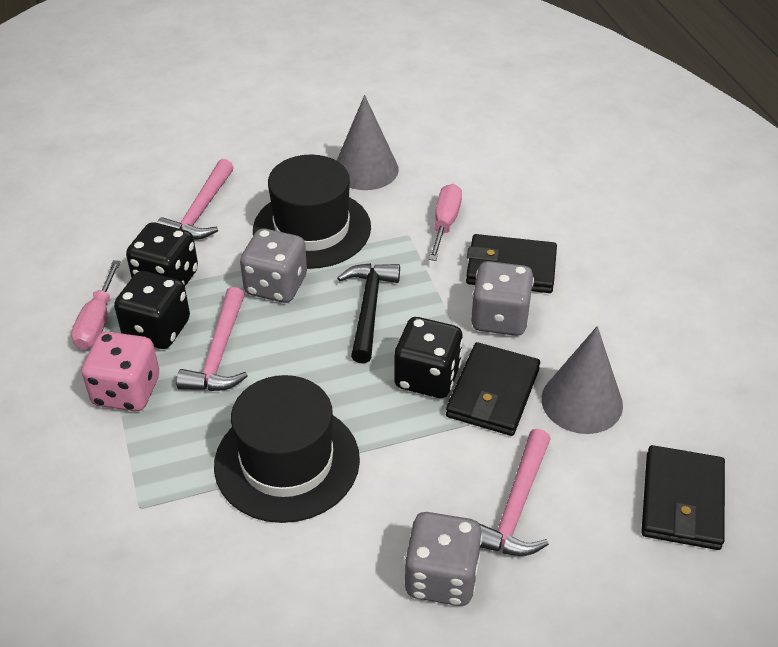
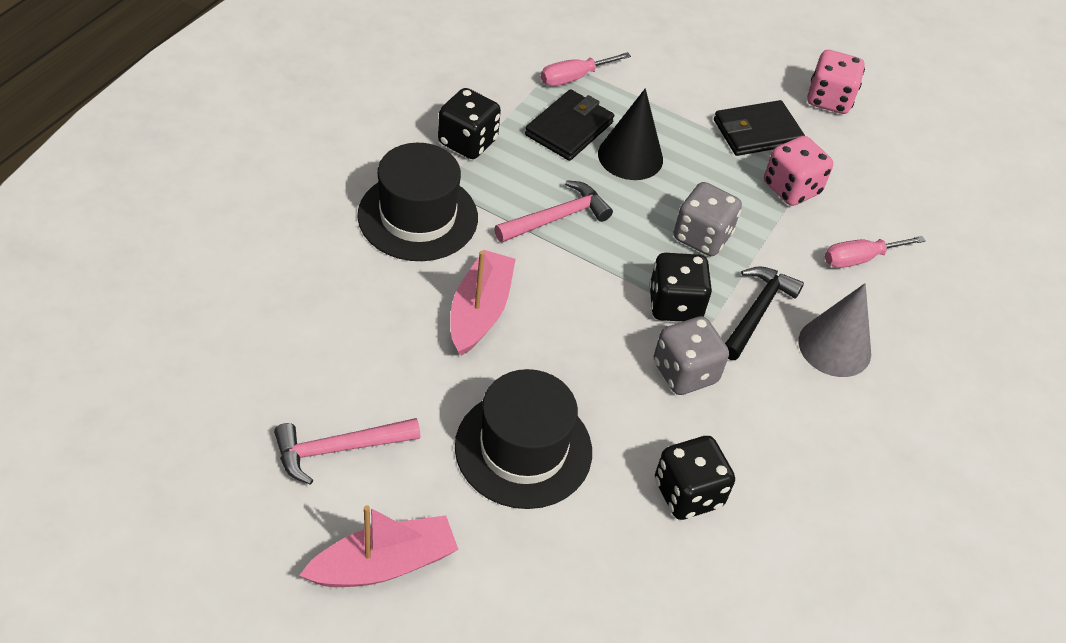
black cone: 0 -> 1
black wallet: 3 -> 2
grey cone: 2 -> 1
grey dice: 3 -> 2
pink boat: 0 -> 2
pink dice: 1 -> 2
pink hammer: 3 -> 2

